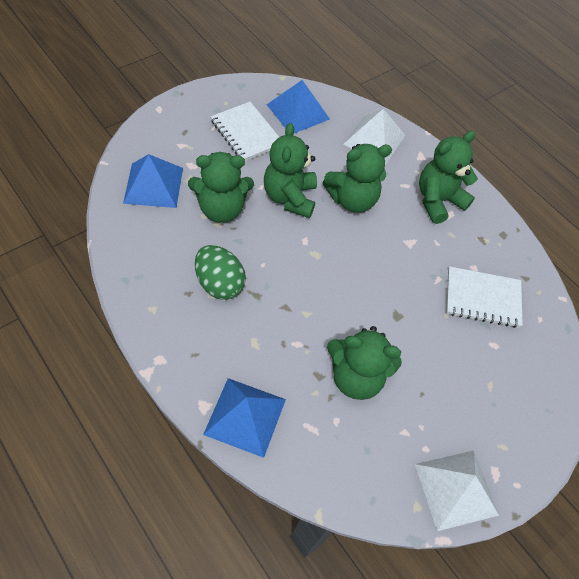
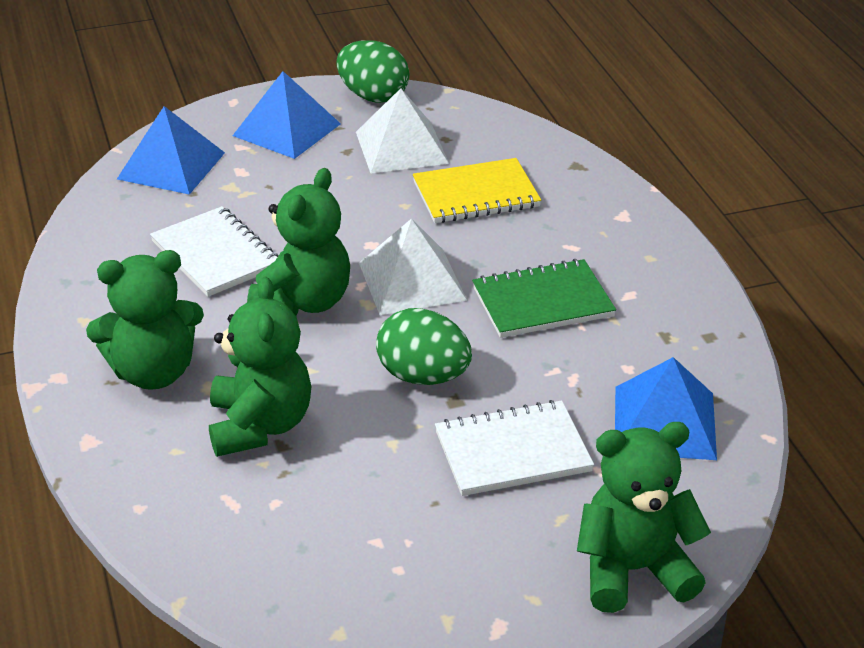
green egg: 1 -> 2
green notebook: 0 -> 1
green teddy bear: 5 -> 4
yellow notebook: 0 -> 1

